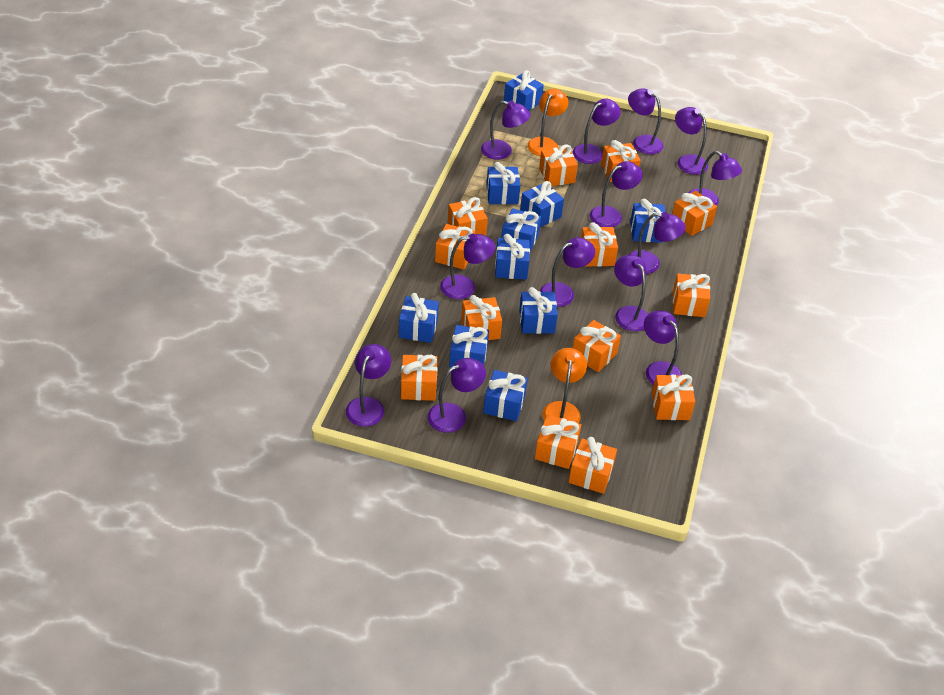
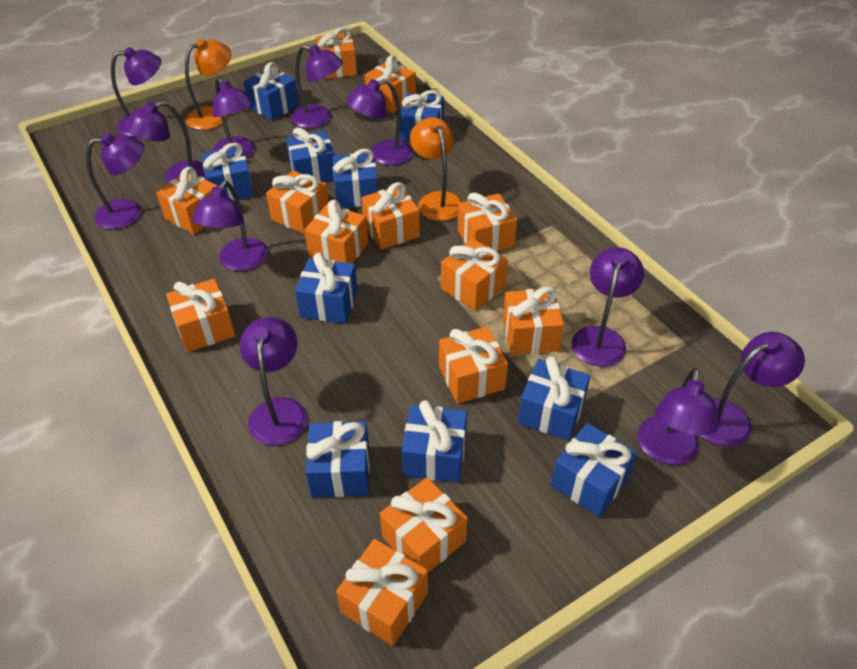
purple lamp: 13 -> 11

